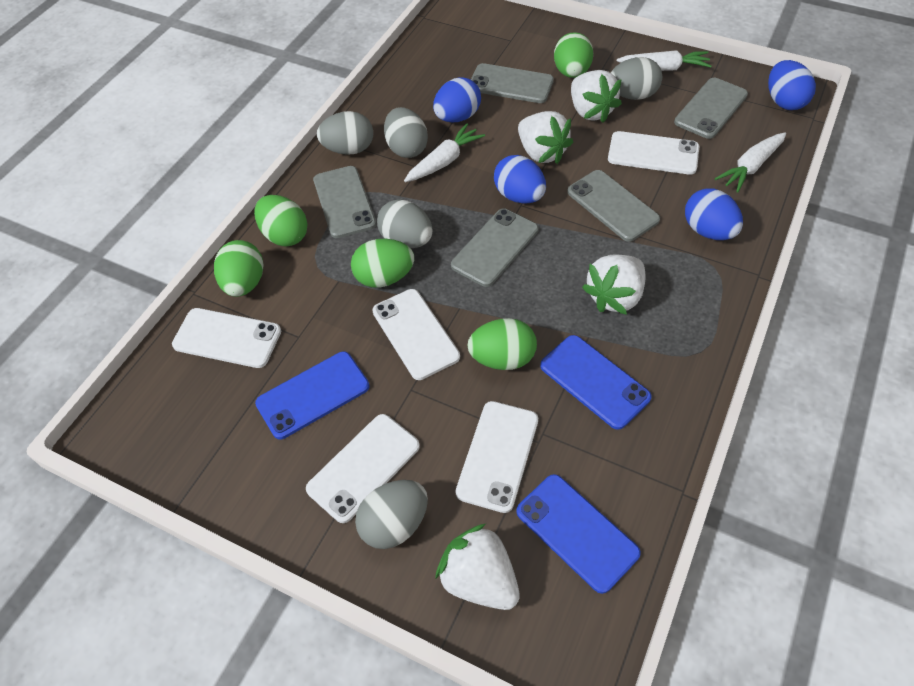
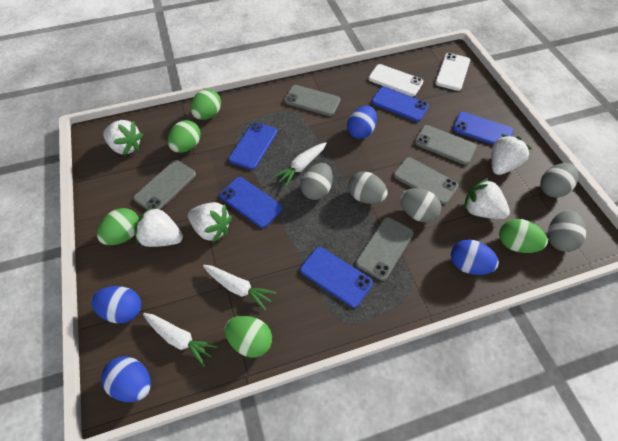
blue phone: 3 -> 5
white phone: 5 -> 2
white strawberry: 4 -> 5

